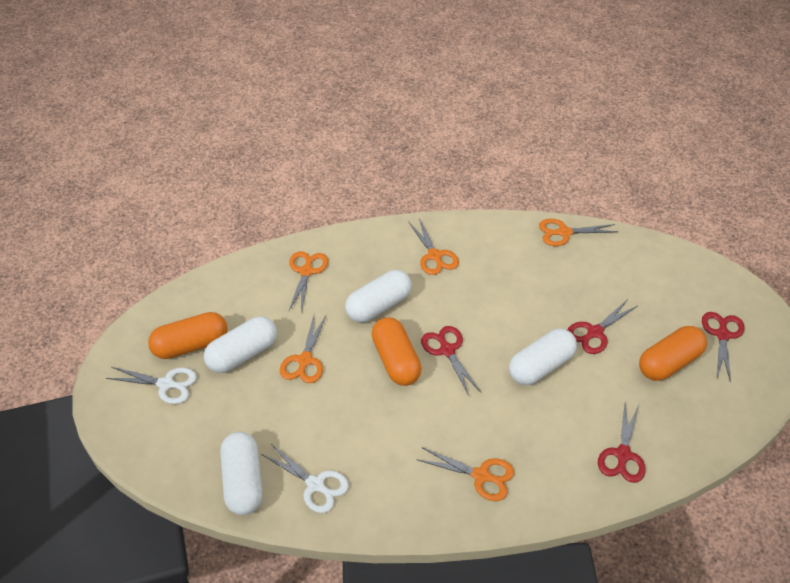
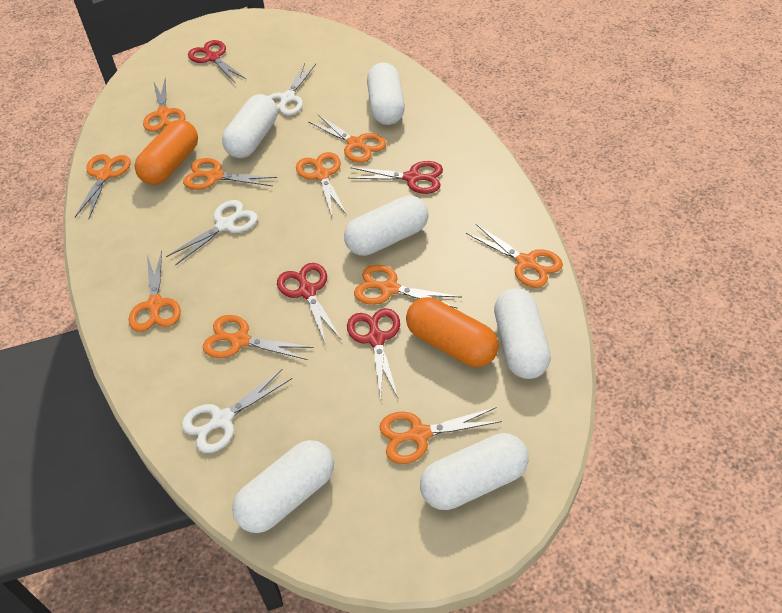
orange capsule: 3 -> 2
orange scissors: 5 -> 10
white capsule: 4 -> 6
white scissors: 2 -> 3

